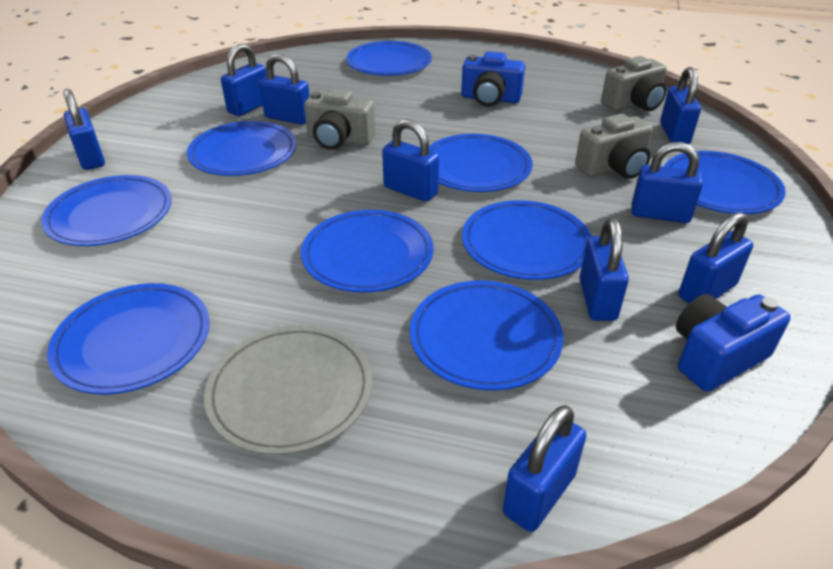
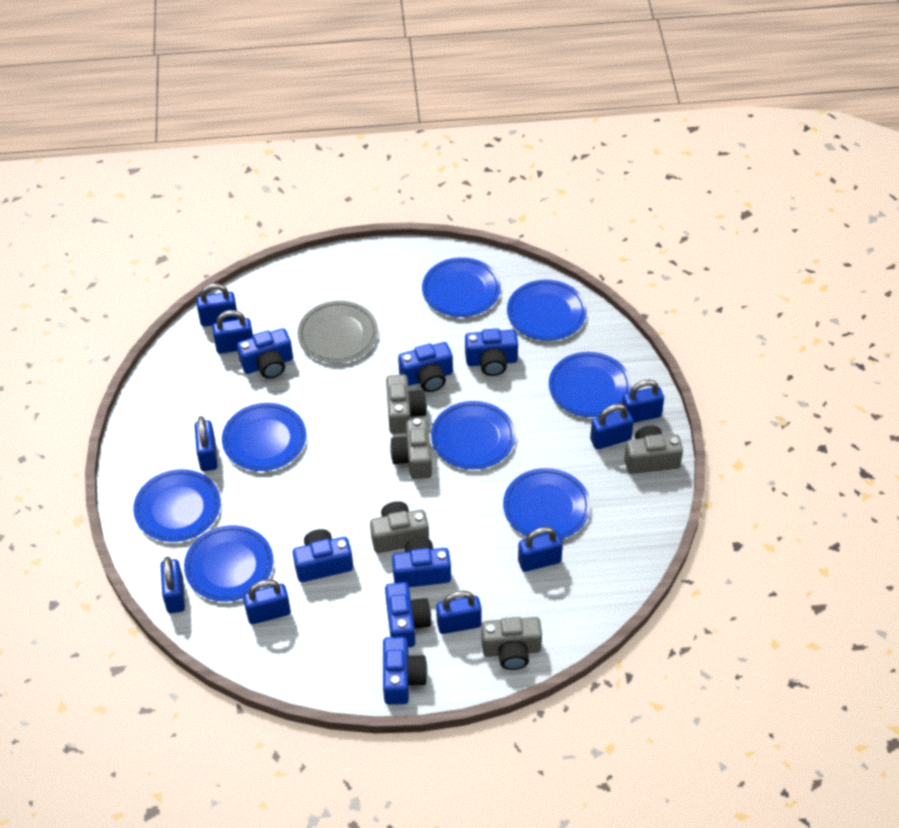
blue camera: 2 -> 7
blue plate: 9 -> 8
grey camera: 3 -> 5

